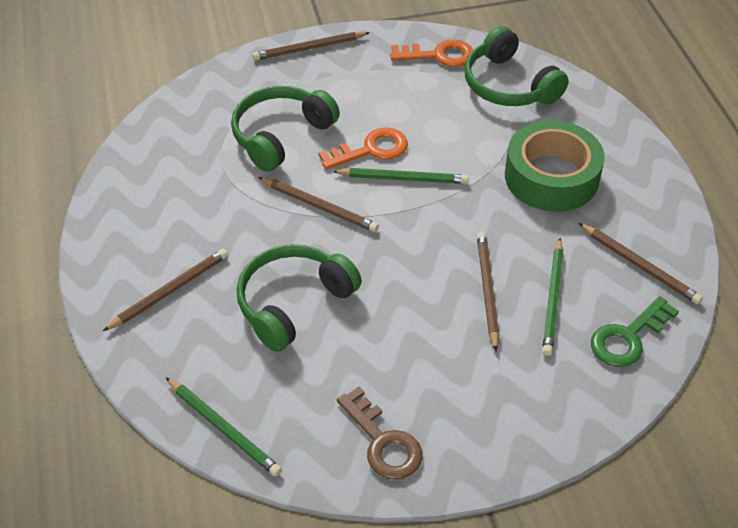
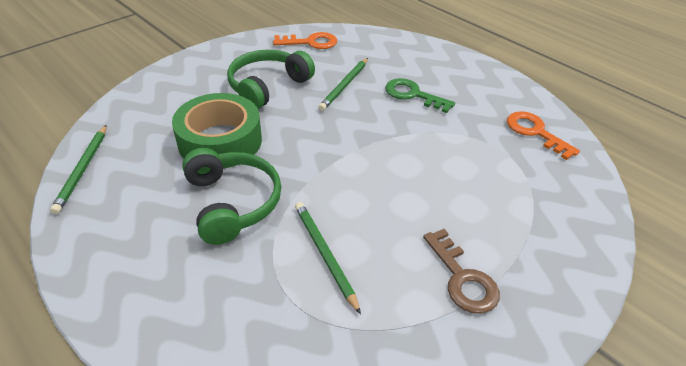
brown pencil: 5 -> 0
green headphones: 3 -> 2

